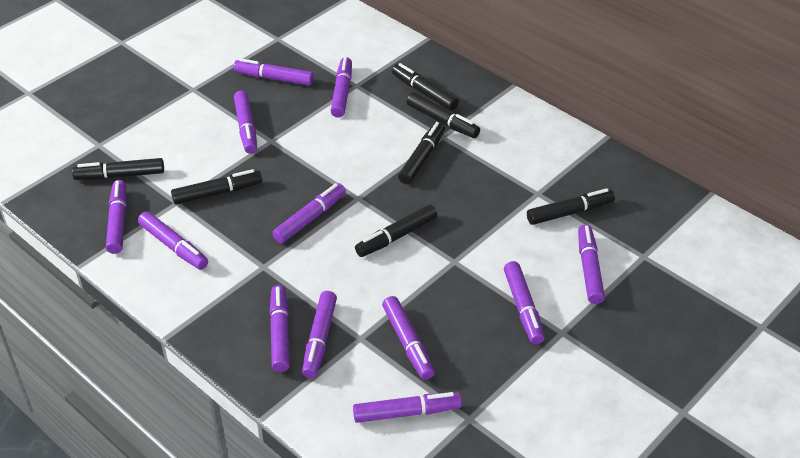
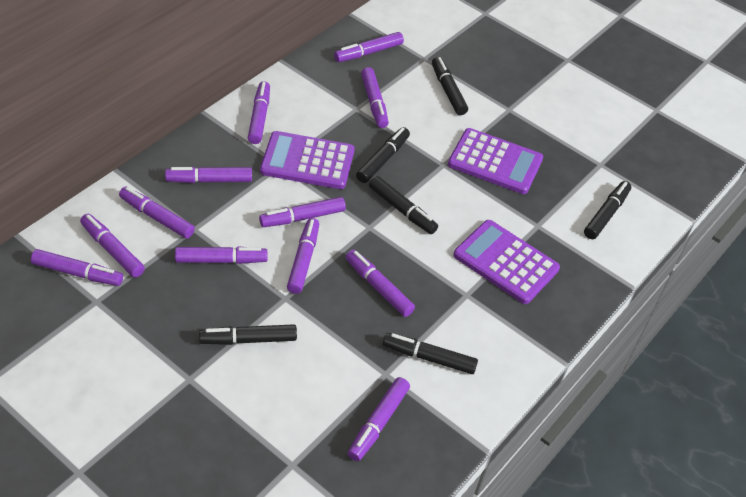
black marker: 7 -> 6
purple calculator: 0 -> 3

